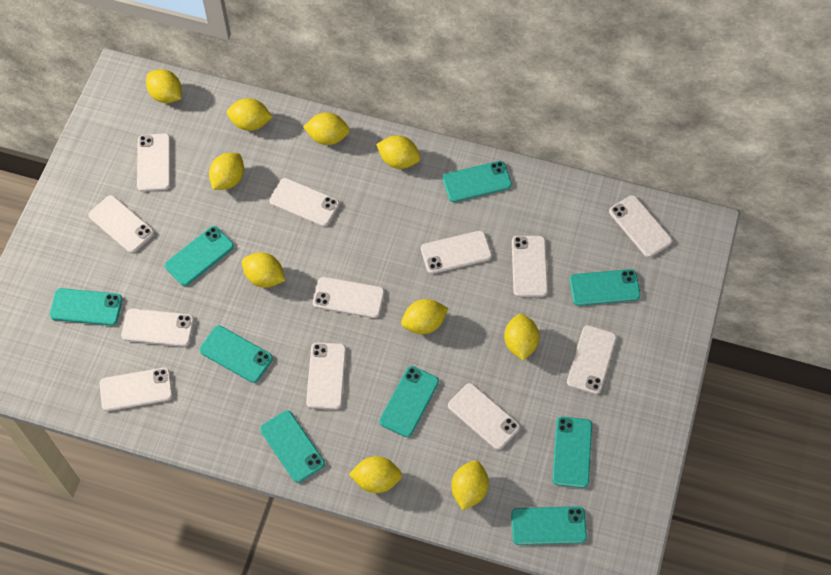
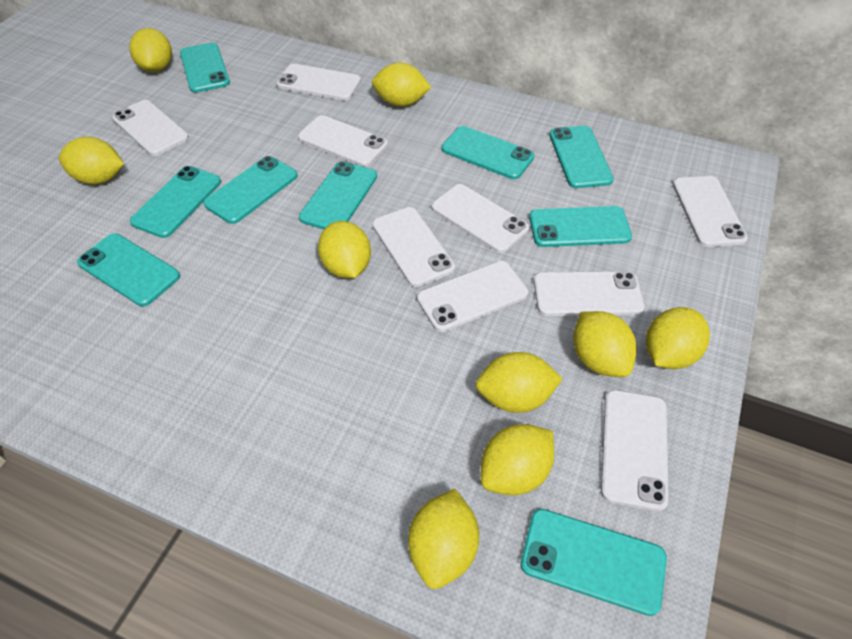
white phone: 12 -> 9
yellow lemon: 10 -> 9

